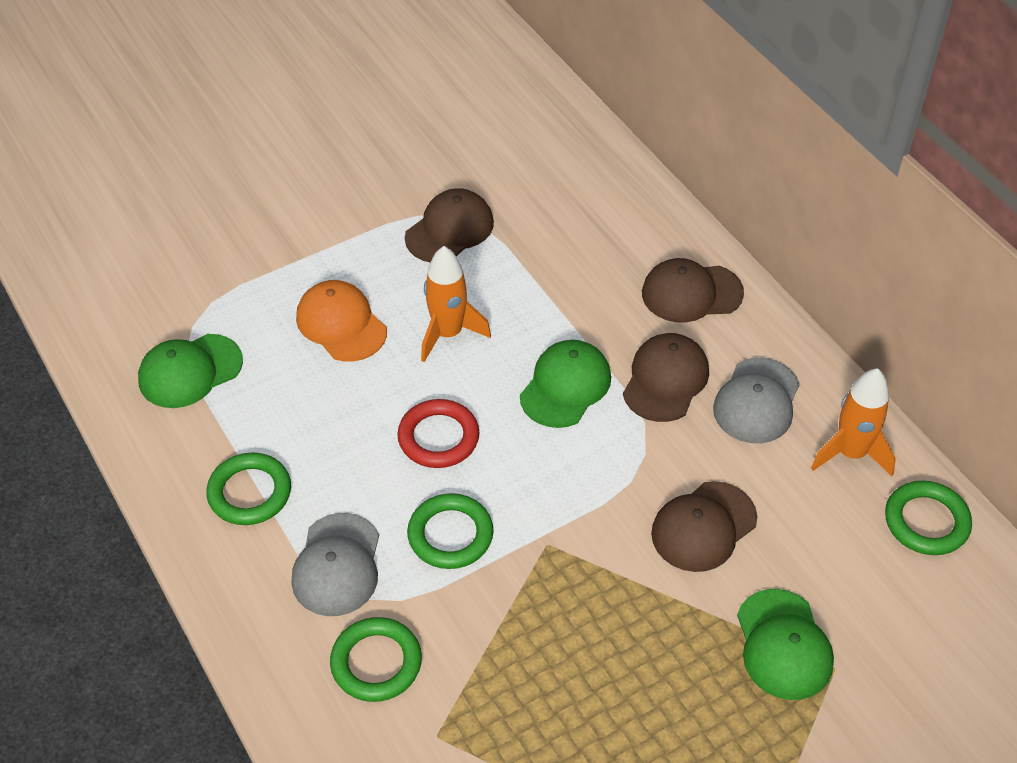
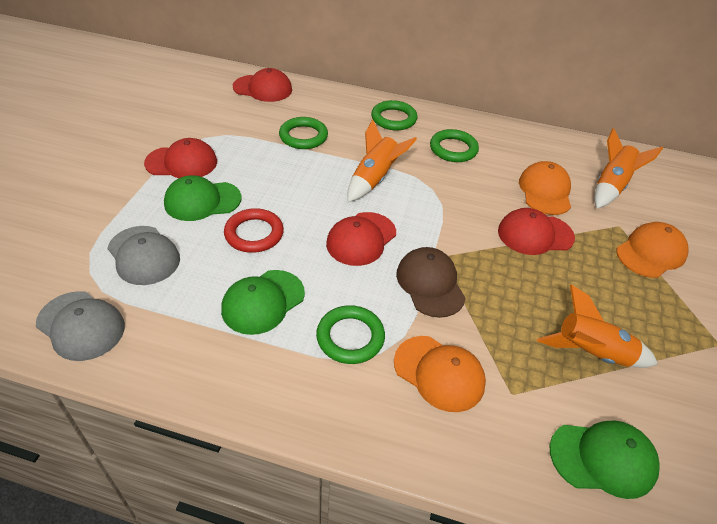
brown cap: 4 -> 1
orange cap: 1 -> 3
orange rocket: 2 -> 3
red cap: 0 -> 4

